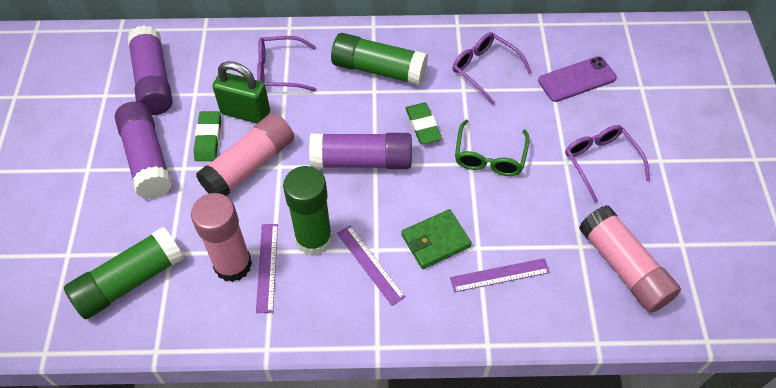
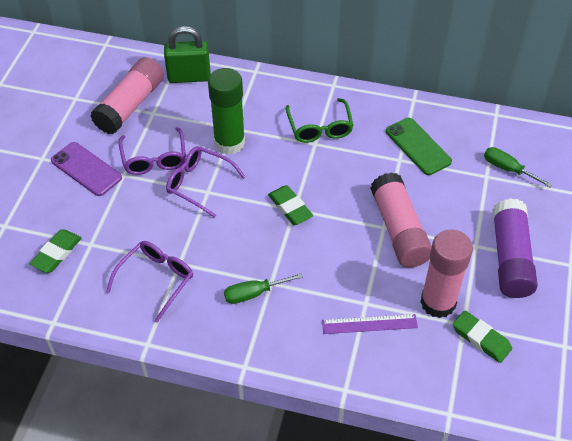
green eraser: 2 -> 3
green glue stick: 3 -> 1
green phone: 0 -> 1
green screwdriver: 0 -> 2
green wallet: 1 -> 0
purple glue stick: 3 -> 1
purple ruler: 3 -> 1

